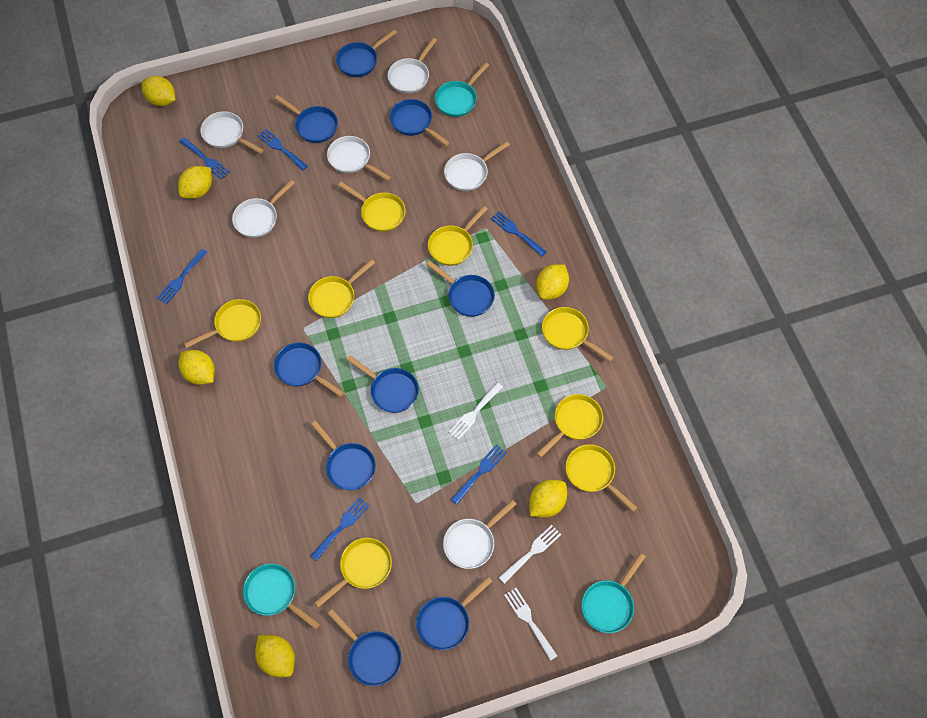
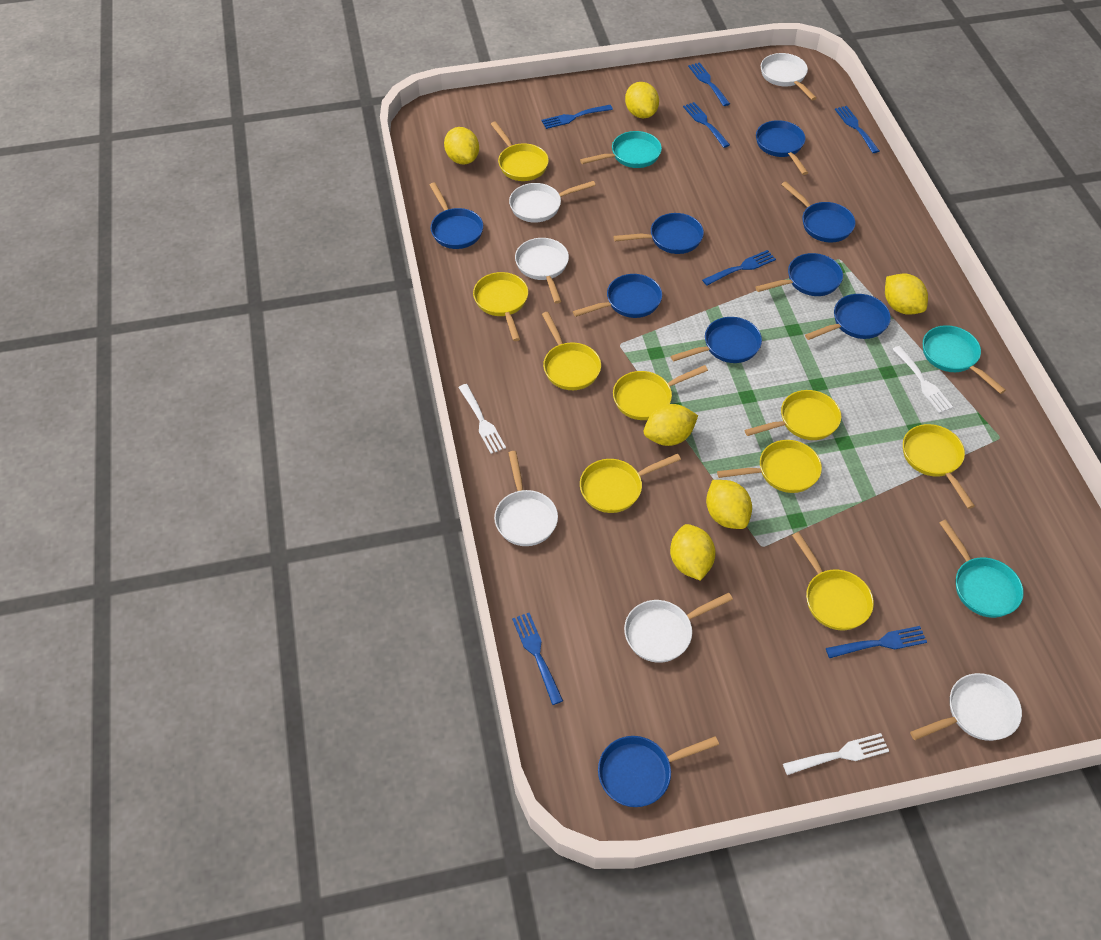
blue fork: 6 -> 7
yellow pan: 8 -> 9

